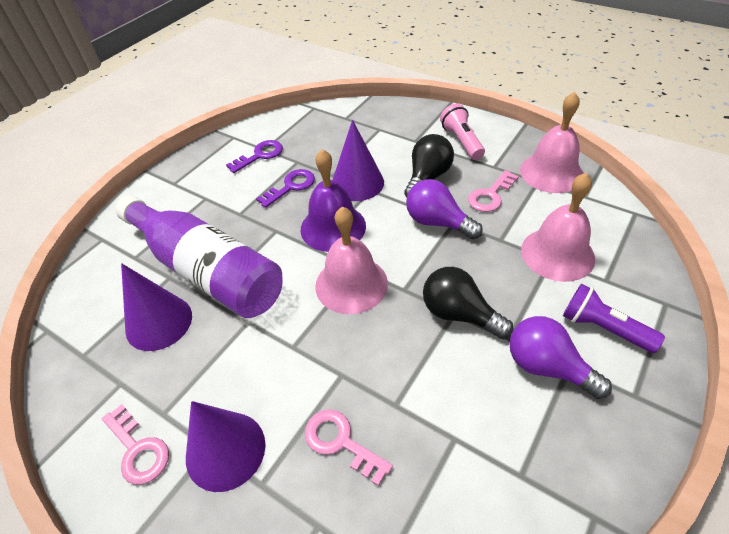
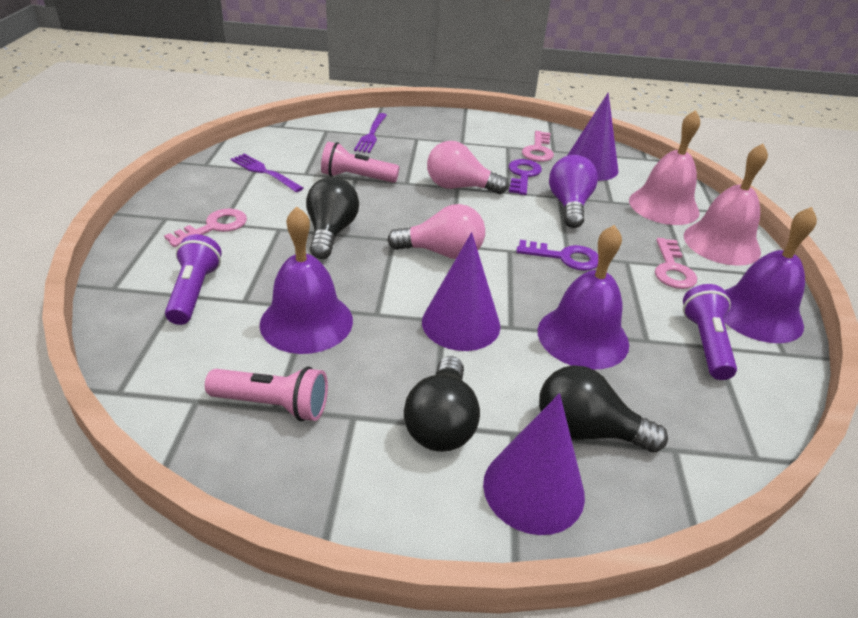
black light bulb: 2 -> 3
pink bell: 3 -> 2
pink flashlight: 1 -> 2
pink light bulb: 0 -> 2
purple bell: 1 -> 3
purple bottle: 1 -> 0
purple flashlight: 1 -> 2
purple fork: 0 -> 2
purple light bulb: 2 -> 1

